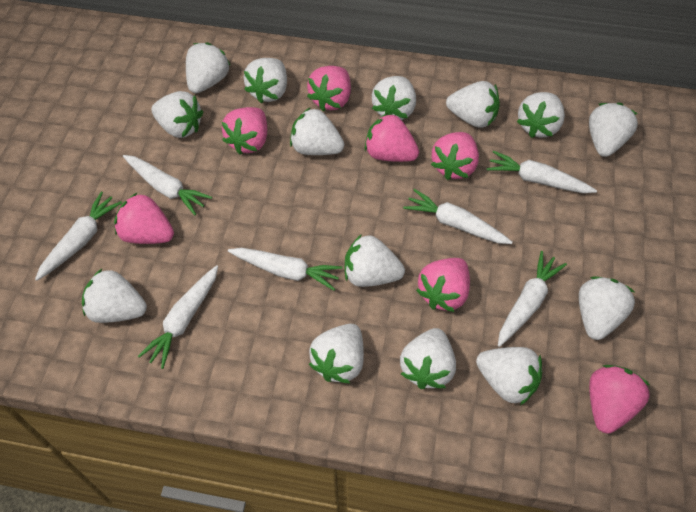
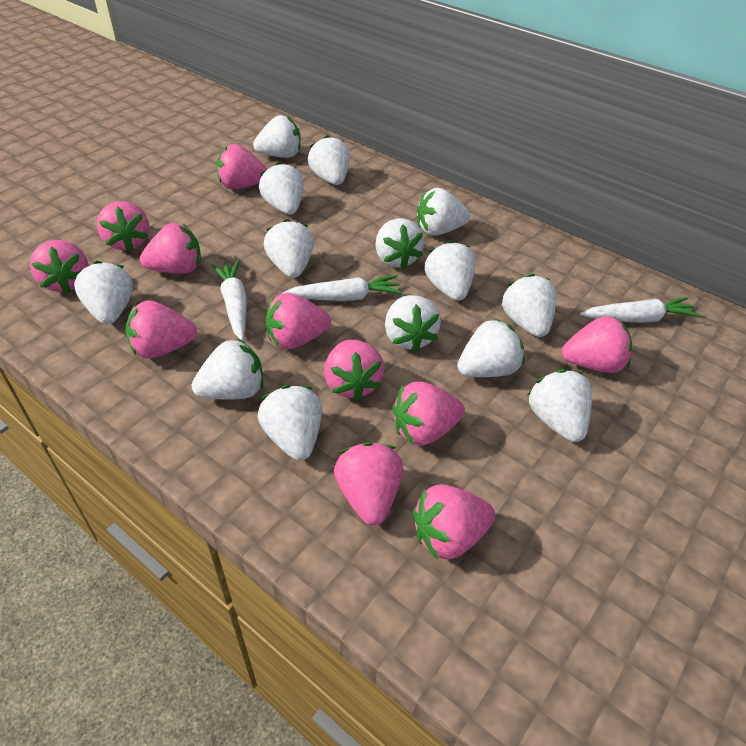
pink strawberry: 7 -> 11
white carrot: 7 -> 3

